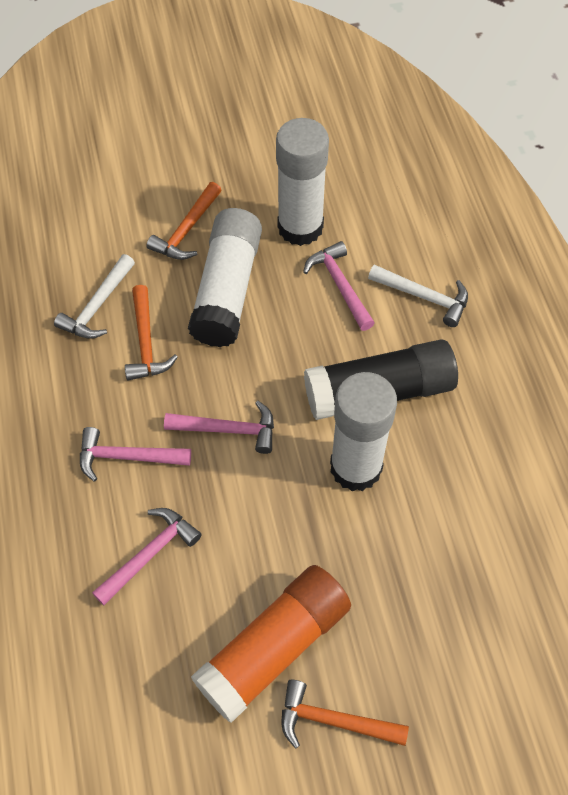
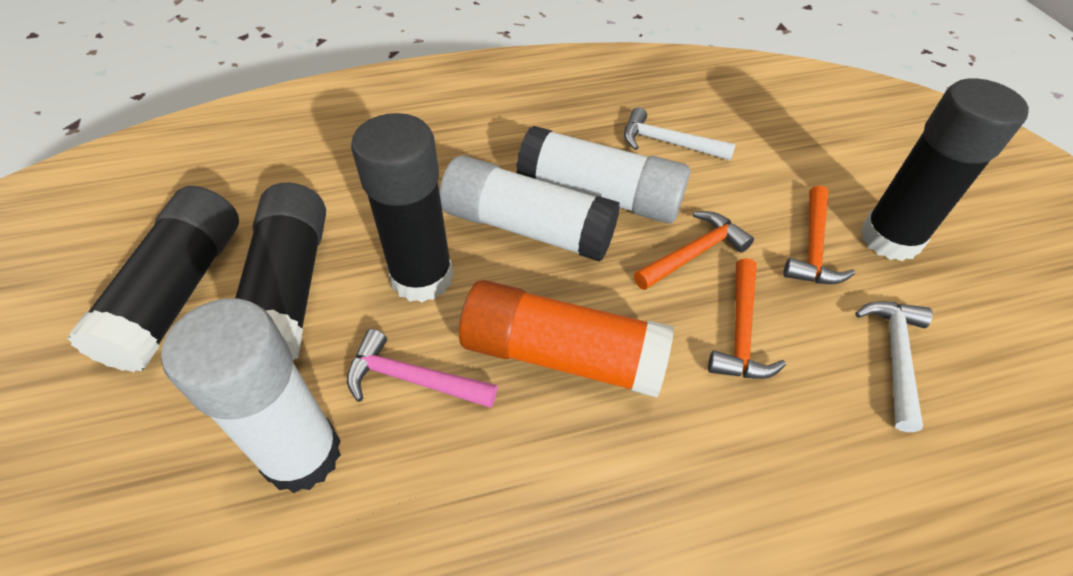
black glue stick: 1 -> 4
pink hammer: 4 -> 1

